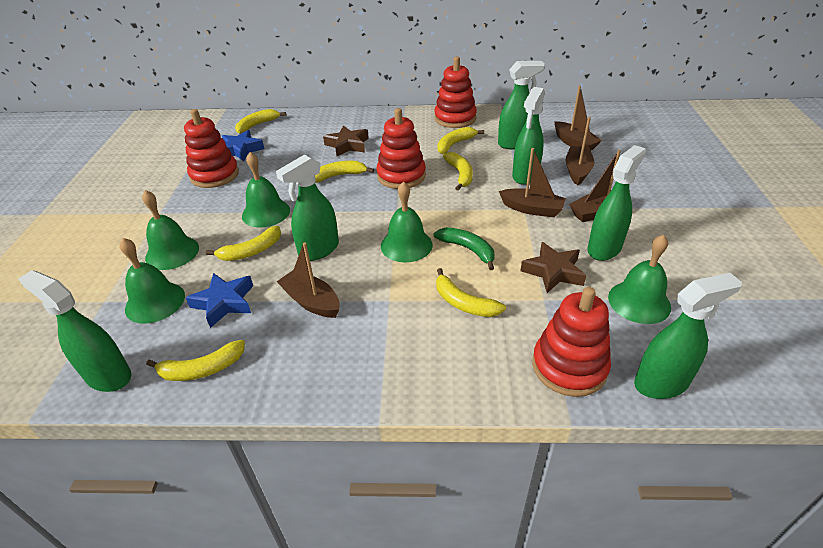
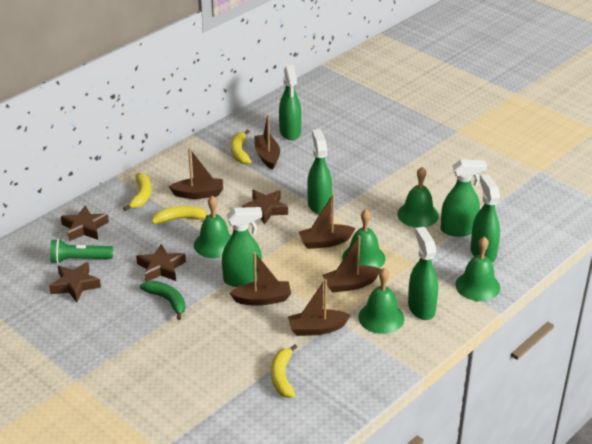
blue star: 2 -> 0
brown boat: 5 -> 6
brown star: 2 -> 4
green flashlight: 0 -> 1
red stacking toy: 4 -> 0
yellow banana: 7 -> 4

